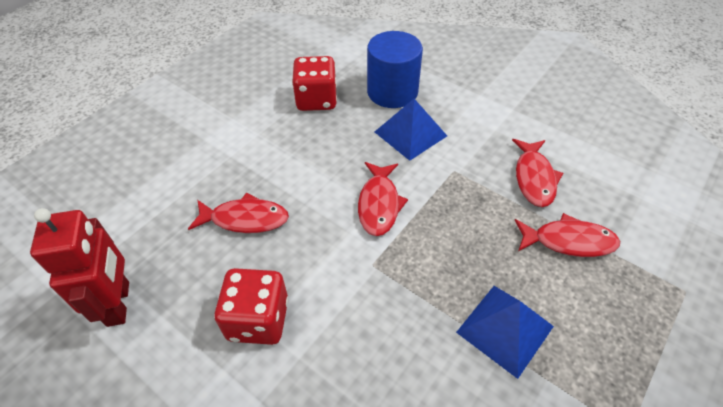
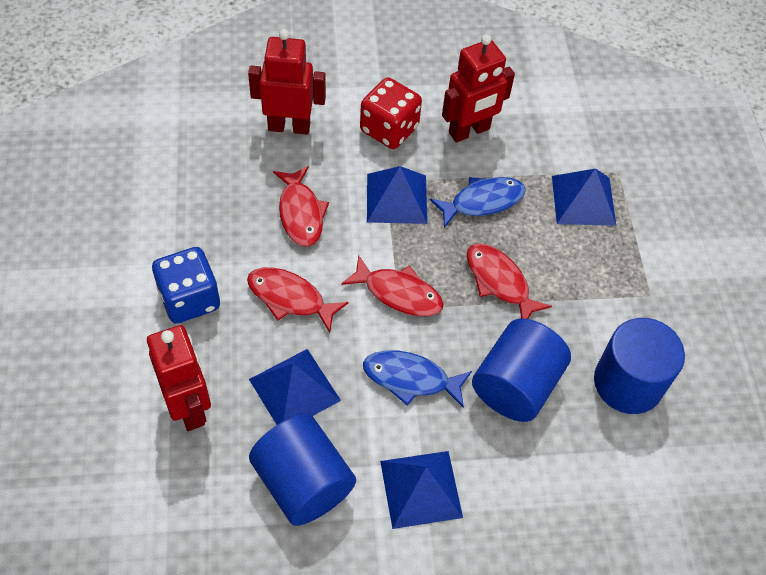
blue cylinder: 1 -> 3
blue dice: 0 -> 1
blue fish: 0 -> 2
blue pyramid: 2 -> 4
red dice: 2 -> 1
red robot: 1 -> 3

